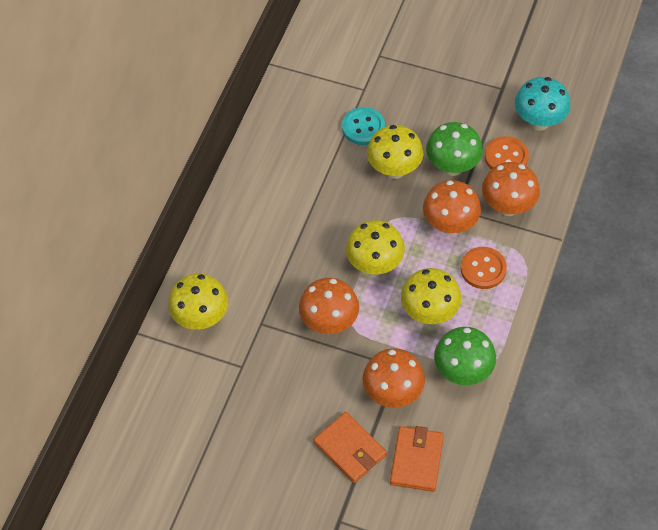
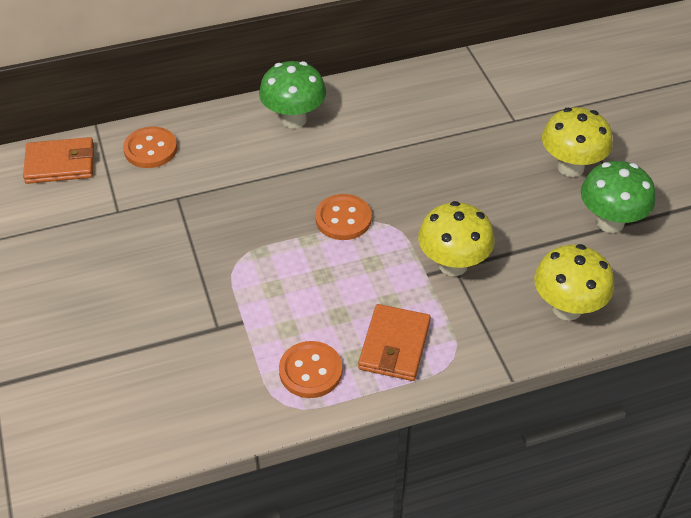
orange button: 2 -> 3
orange mushroom: 4 -> 0
turquoise button: 1 -> 0
turquoise mushroom: 1 -> 0
yellow mushroom: 4 -> 3

